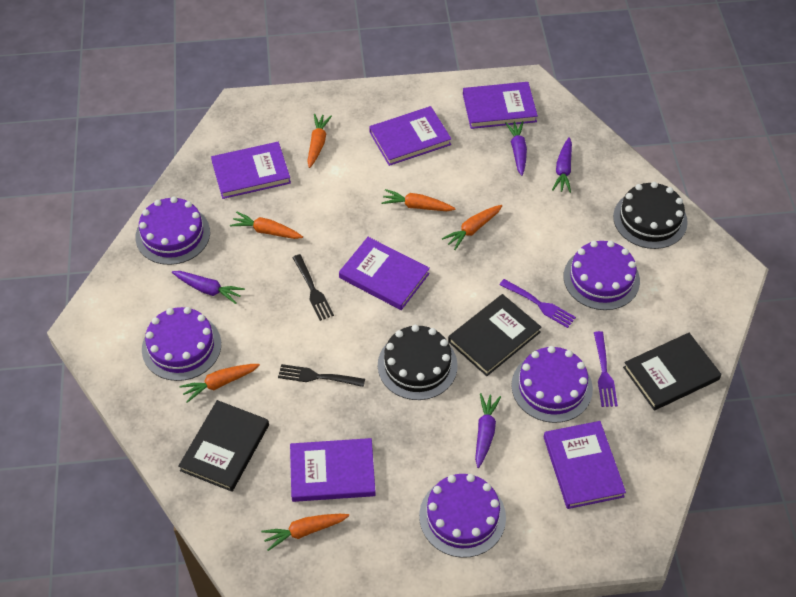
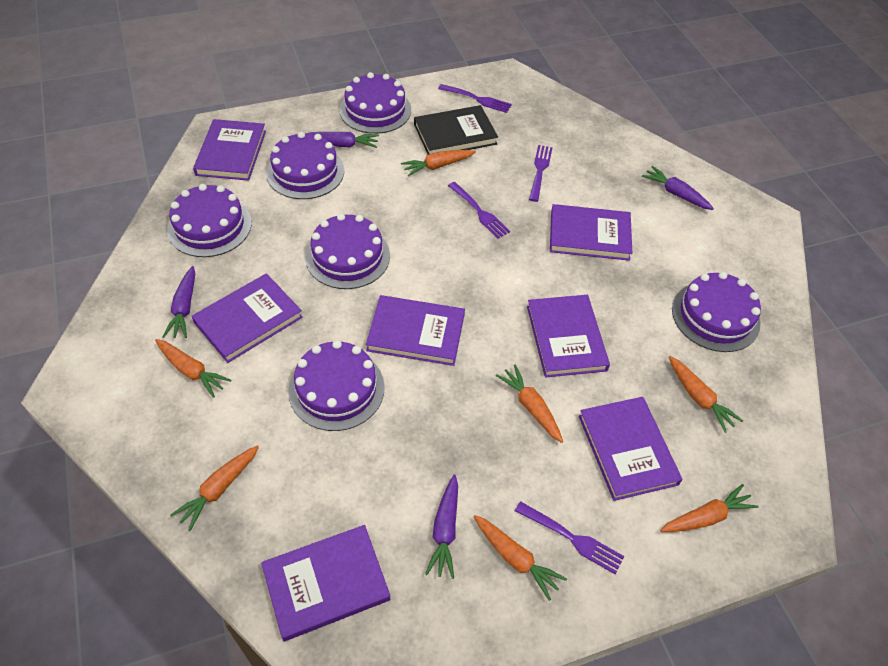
black book: 3 -> 1
black cake: 2 -> 0
black fork: 2 -> 0
orange carrot: 6 -> 7
purple book: 6 -> 7
purple cake: 5 -> 6
purple fork: 2 -> 4

